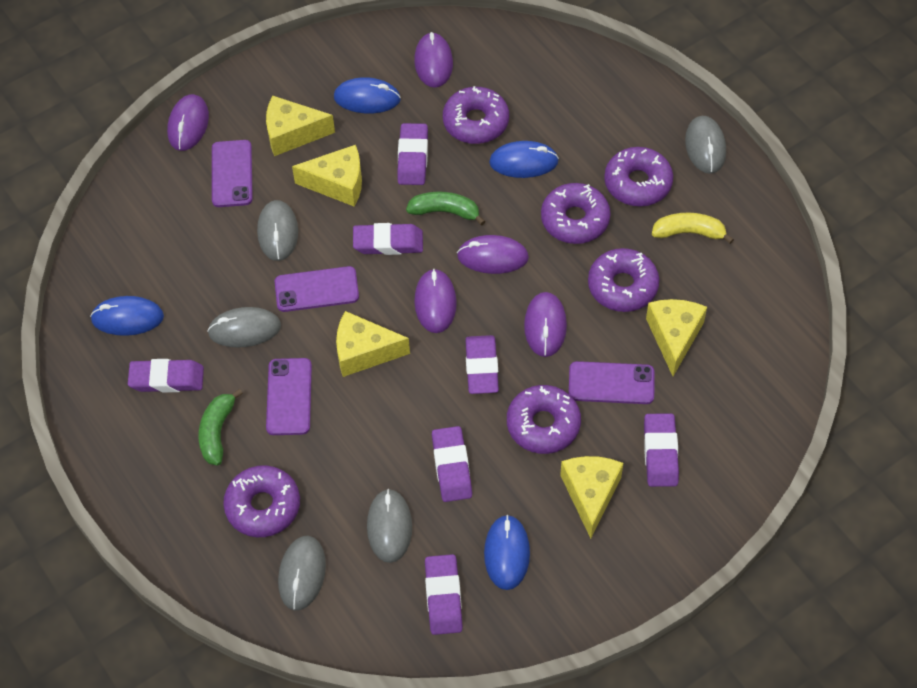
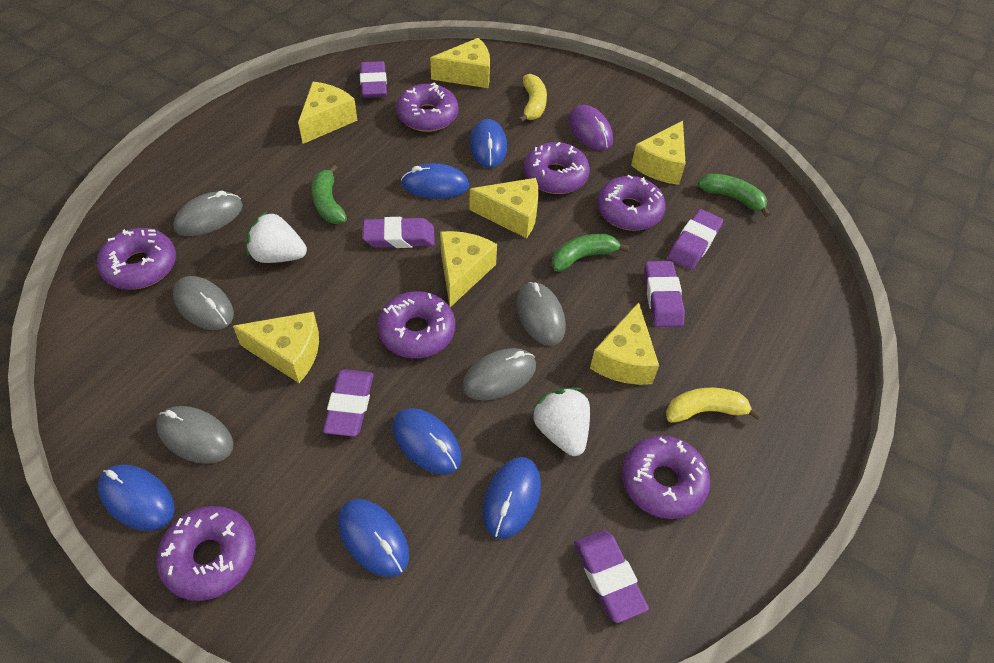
blue mouse: 4 -> 6
green banana: 2 -> 3
purple donut: 6 -> 7
purple eraser: 7 -> 6
purple mouse: 5 -> 1
purple phone: 4 -> 0
white strawberry: 0 -> 2
yellow banana: 1 -> 2
yellow cheese: 5 -> 7

